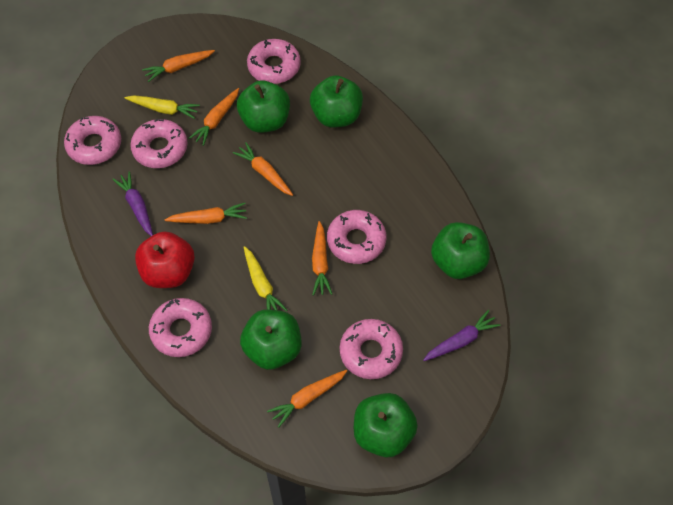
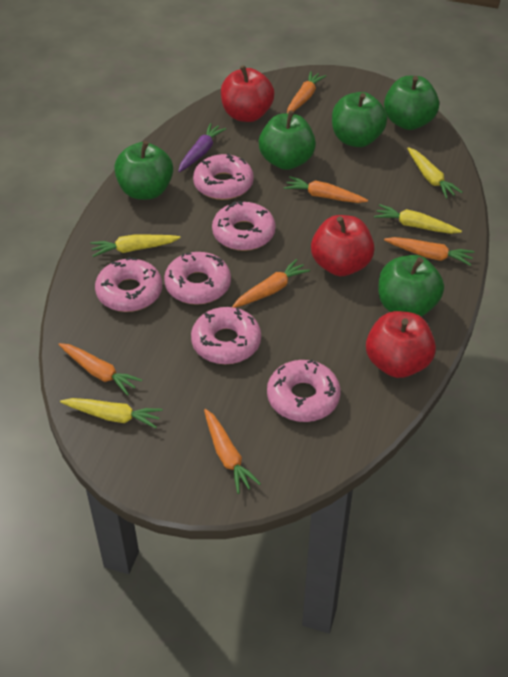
purple carrot: 2 -> 1
red apple: 1 -> 3
yellow carrot: 2 -> 4

